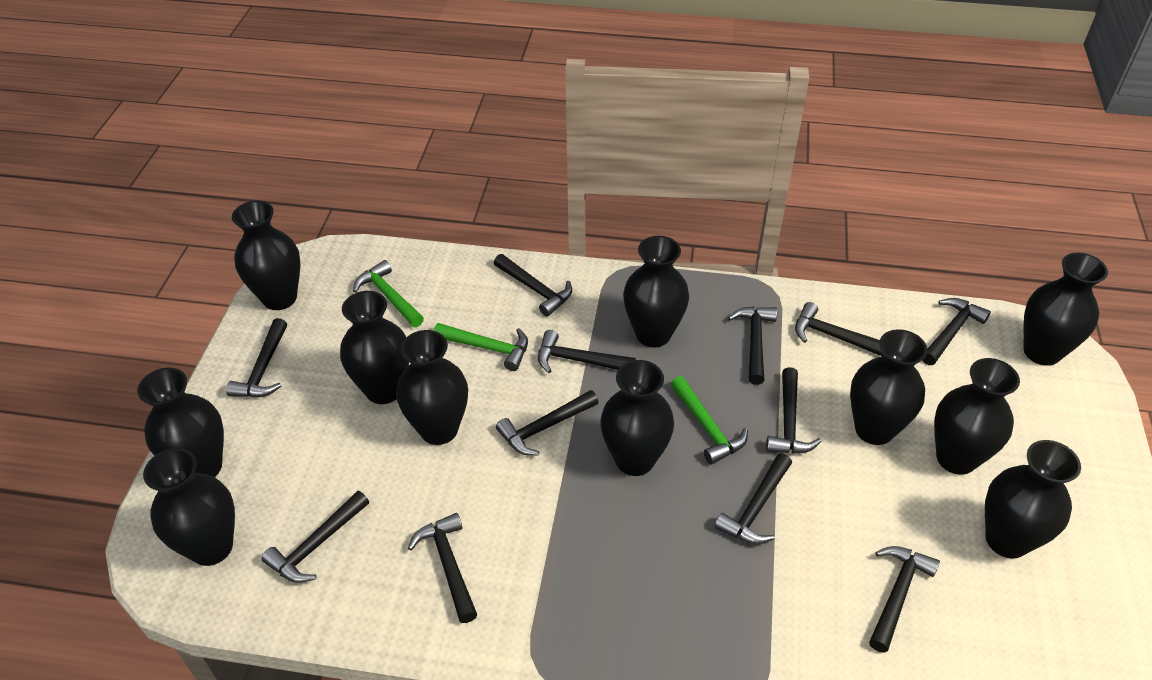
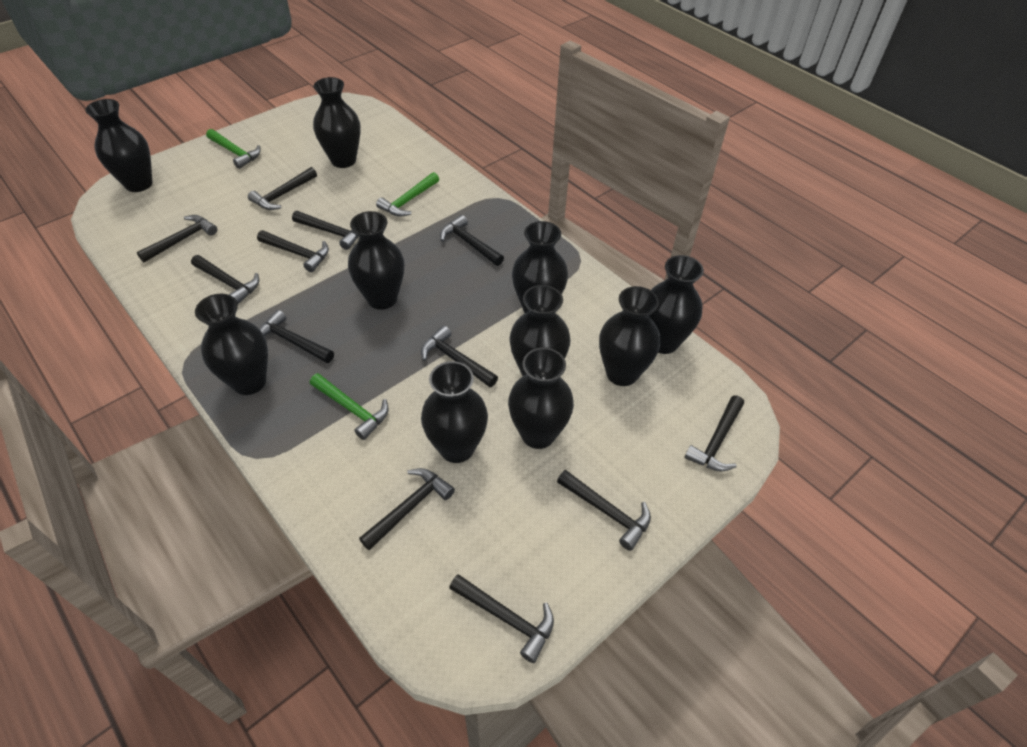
black vase: 11 -> 10

